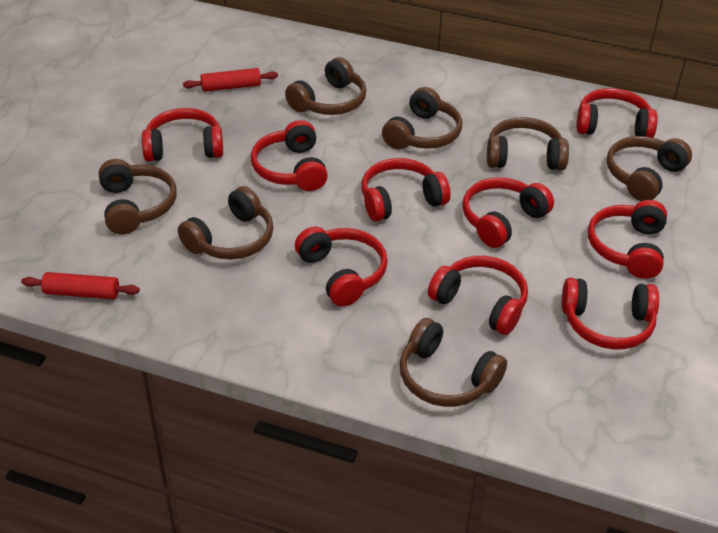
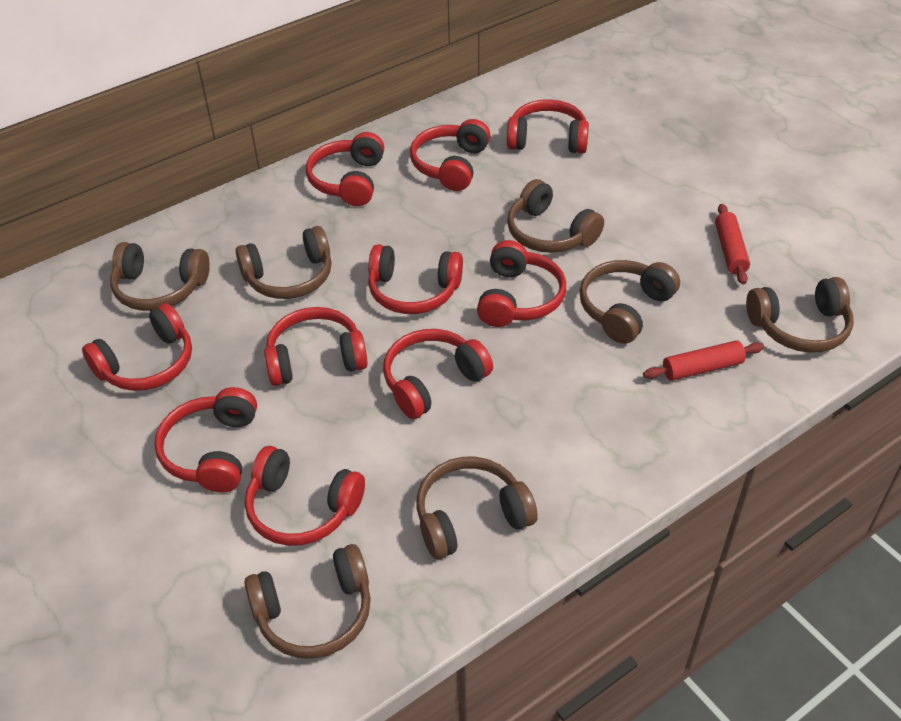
red headphones: 9 -> 10

